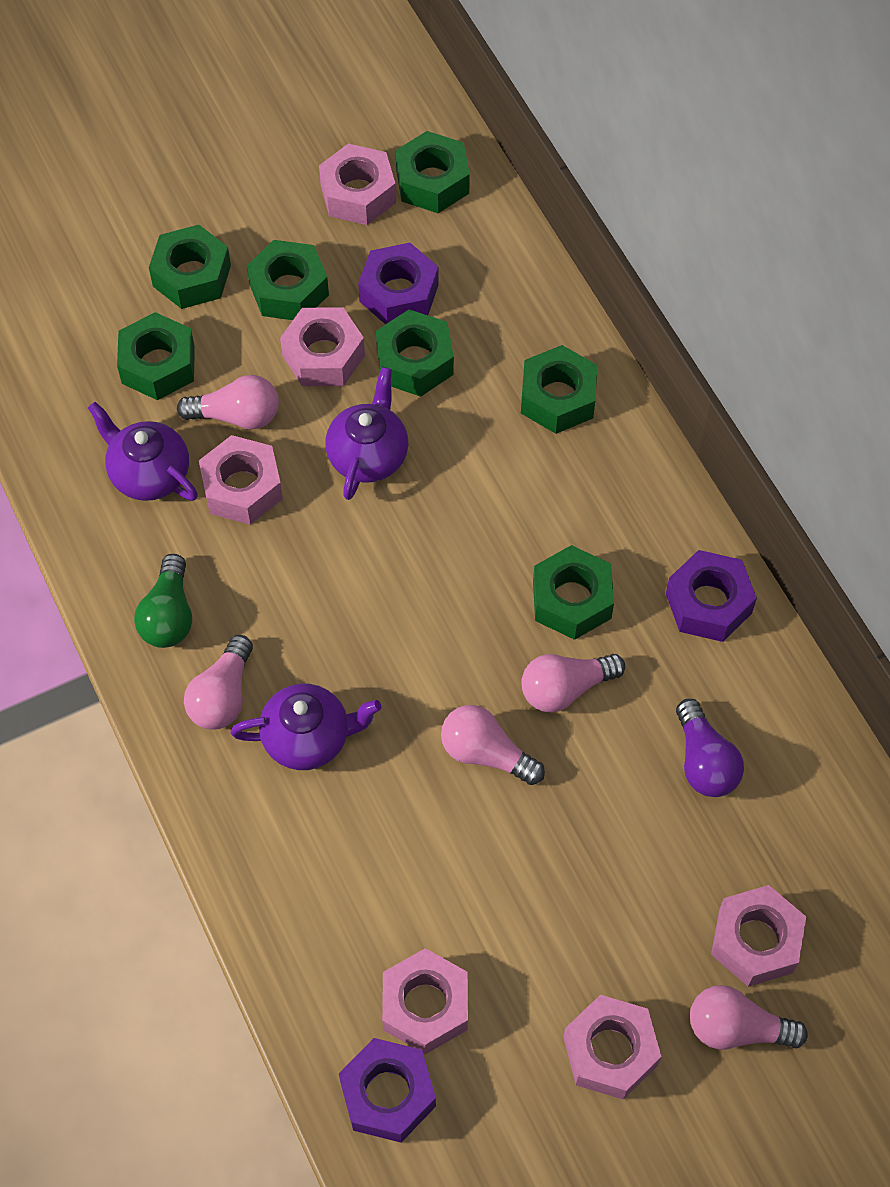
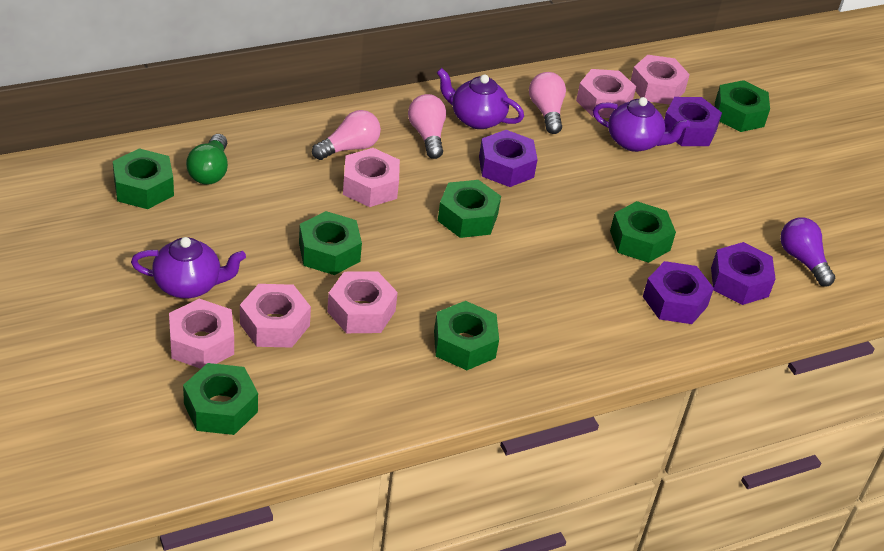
pink light bulb: 5 -> 3
purple nut: 3 -> 4

